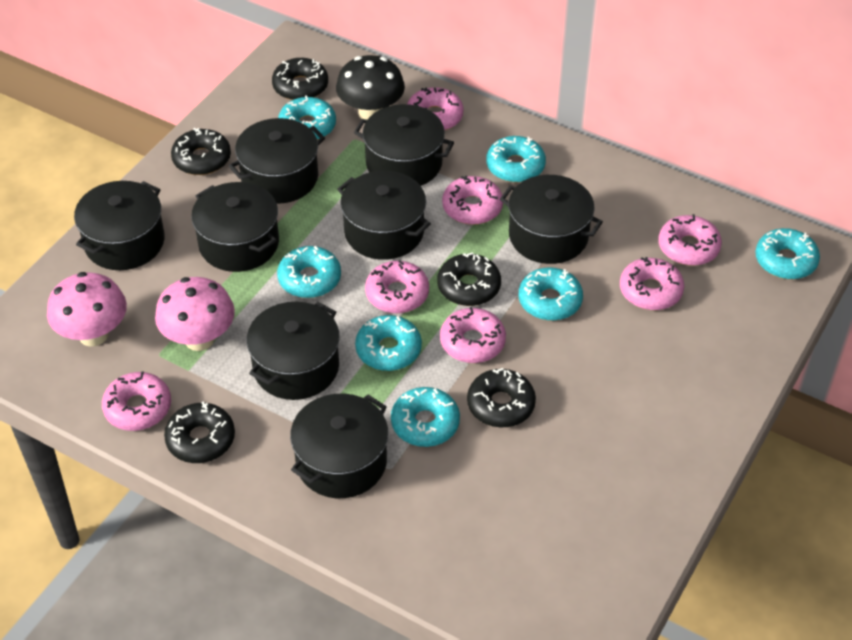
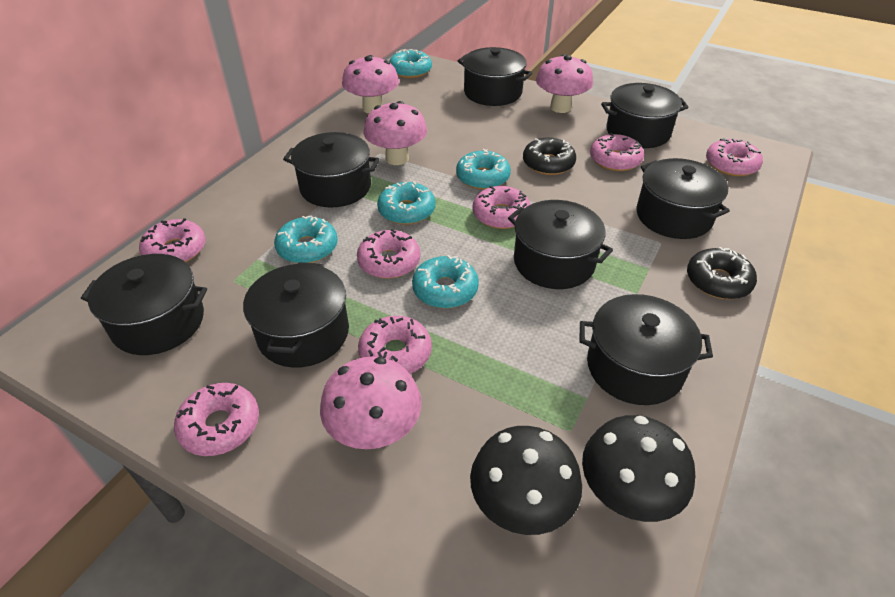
black donut: 5 -> 2
black mushroom: 1 -> 2
pink mushroom: 2 -> 4
turquoise donut: 7 -> 5

